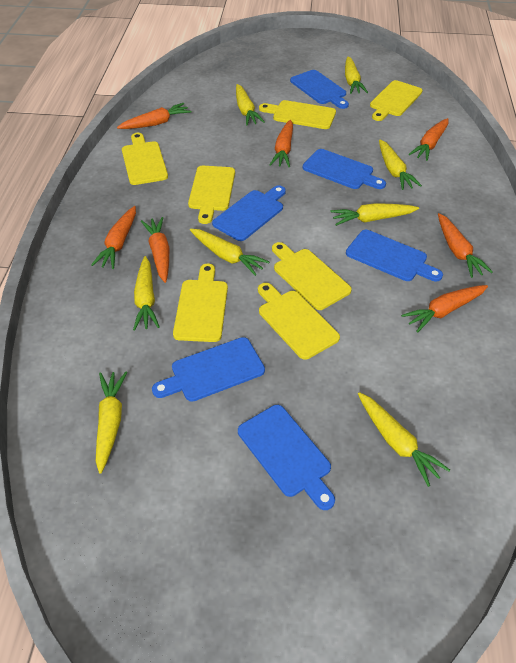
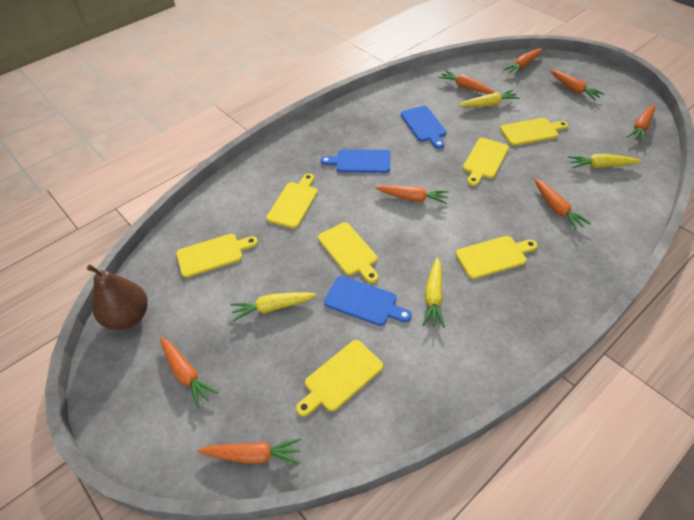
blue cutting board: 6 -> 3
brown pear: 0 -> 1
orange carrot: 7 -> 8
yellow carrot: 8 -> 4

